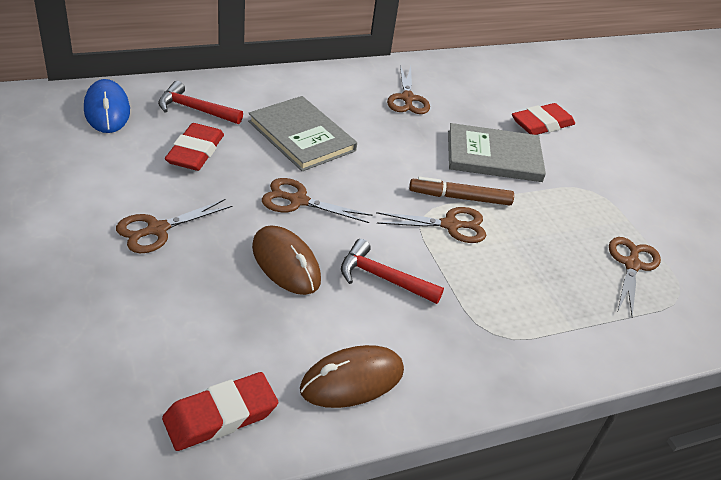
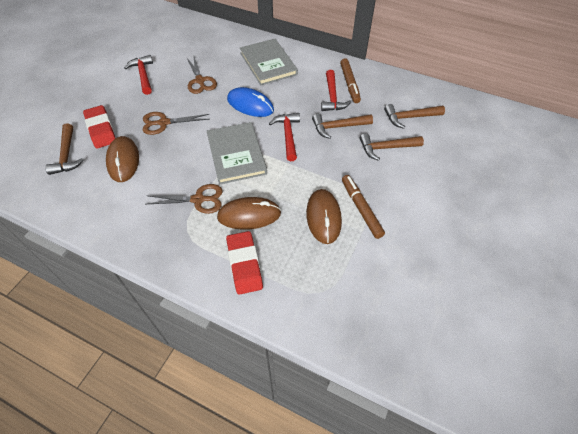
brown hammer: 0 -> 4
brown marker: 1 -> 2
brown mouse: 2 -> 3
brown scissors: 5 -> 3
red eraser: 3 -> 2
red hammer: 2 -> 3

